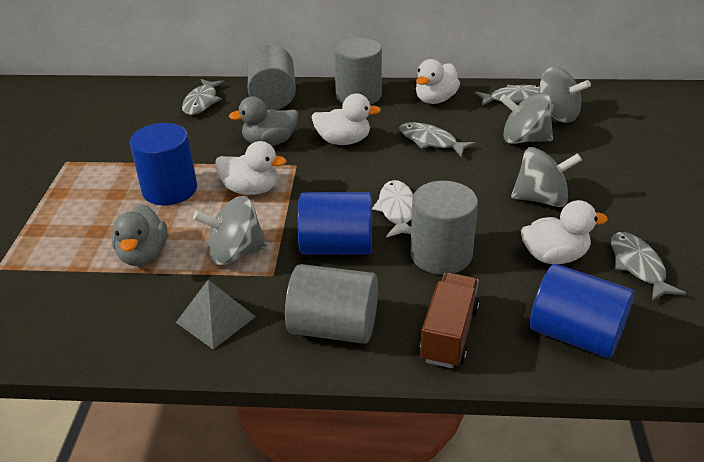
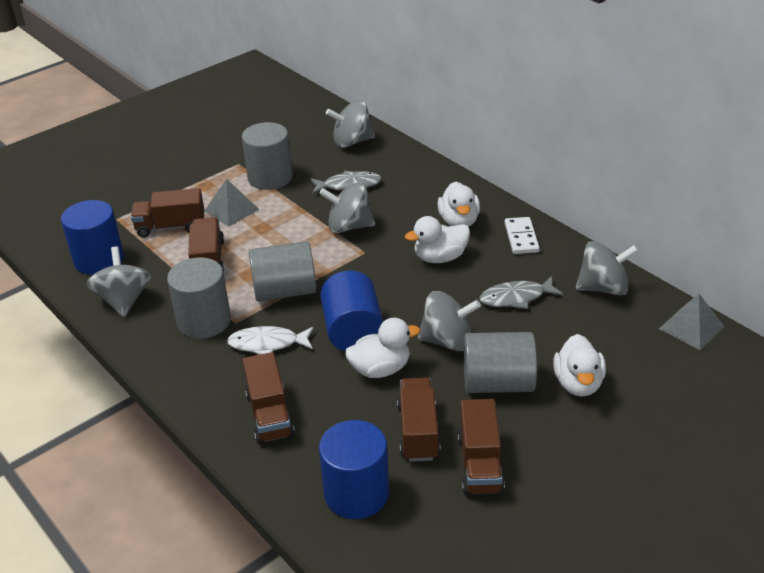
brown truck: 1 -> 5
grey duck: 2 -> 0
grey fish: 4 -> 2
grey pyramid: 1 -> 2
grey spinning top: 4 -> 5
white domino: 0 -> 1

